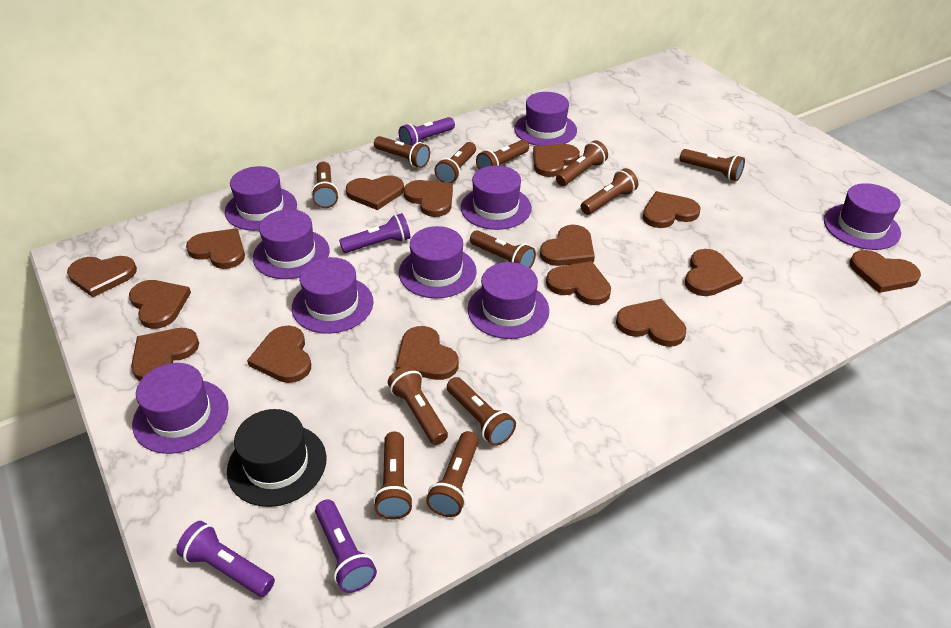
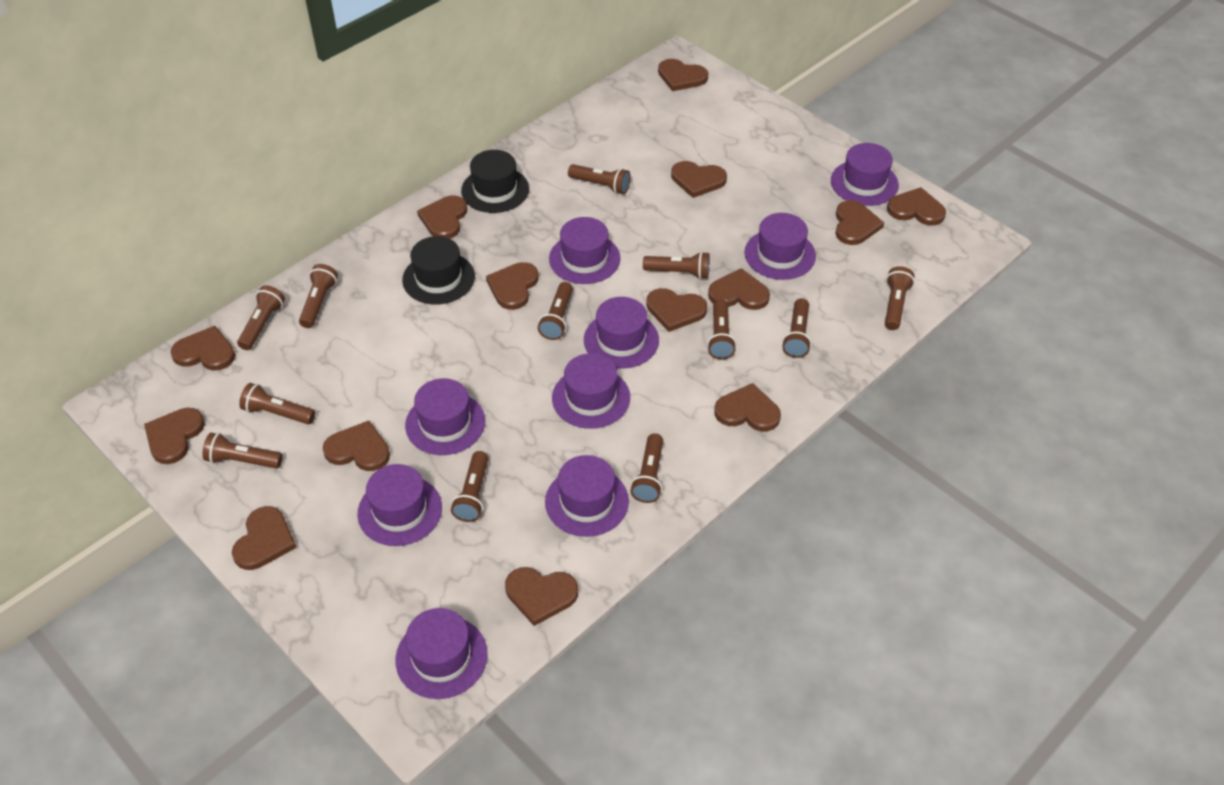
black hat: 1 -> 2
brown heart: 15 -> 14
purple flashlight: 4 -> 0

